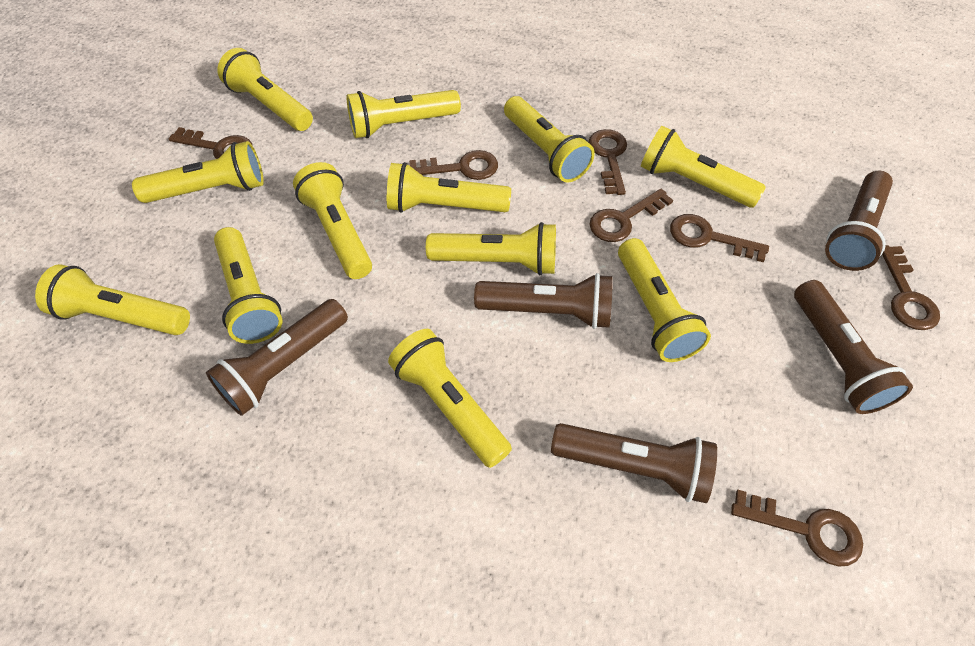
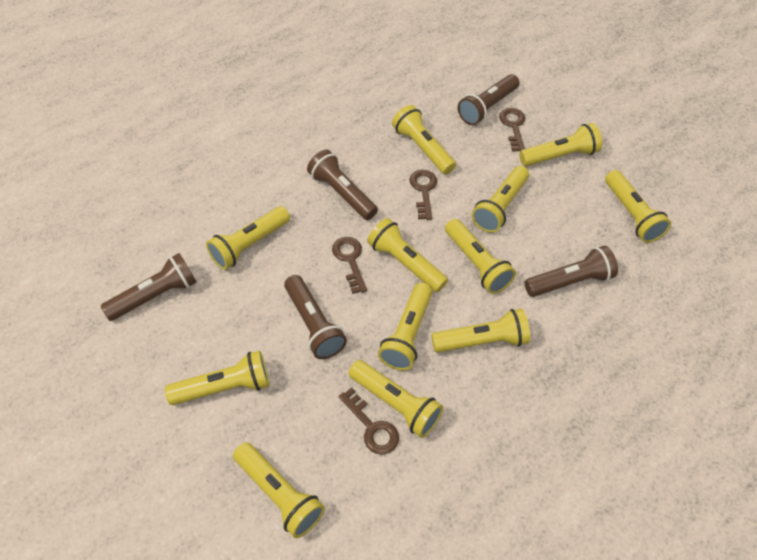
brown key: 7 -> 4

